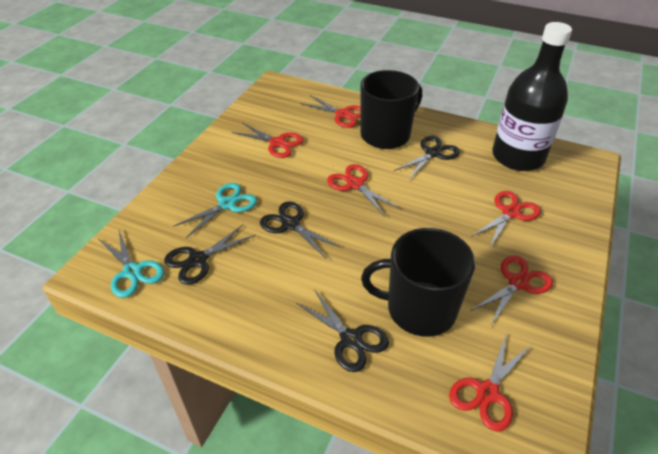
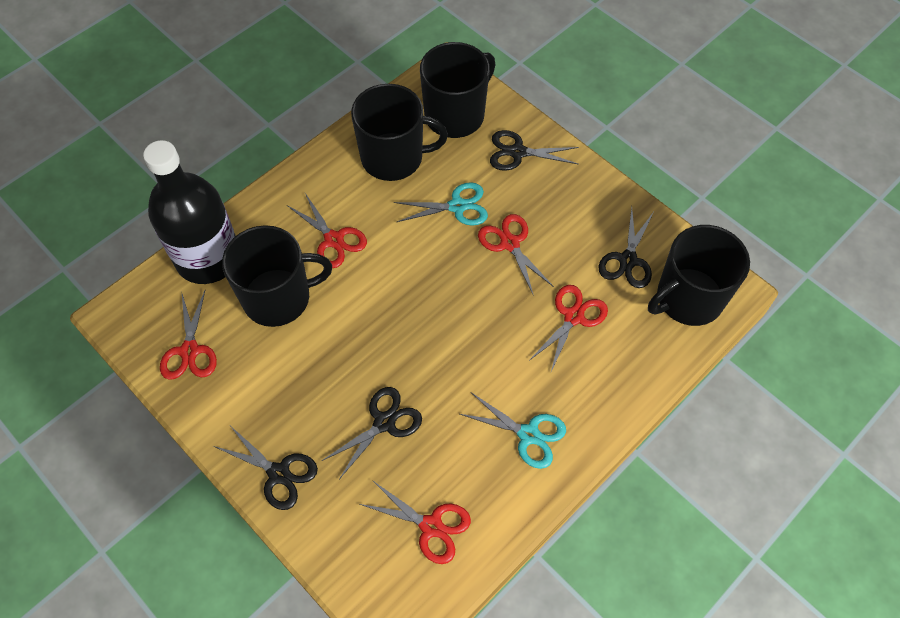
black mug: 2 -> 4
red scissors: 6 -> 5

